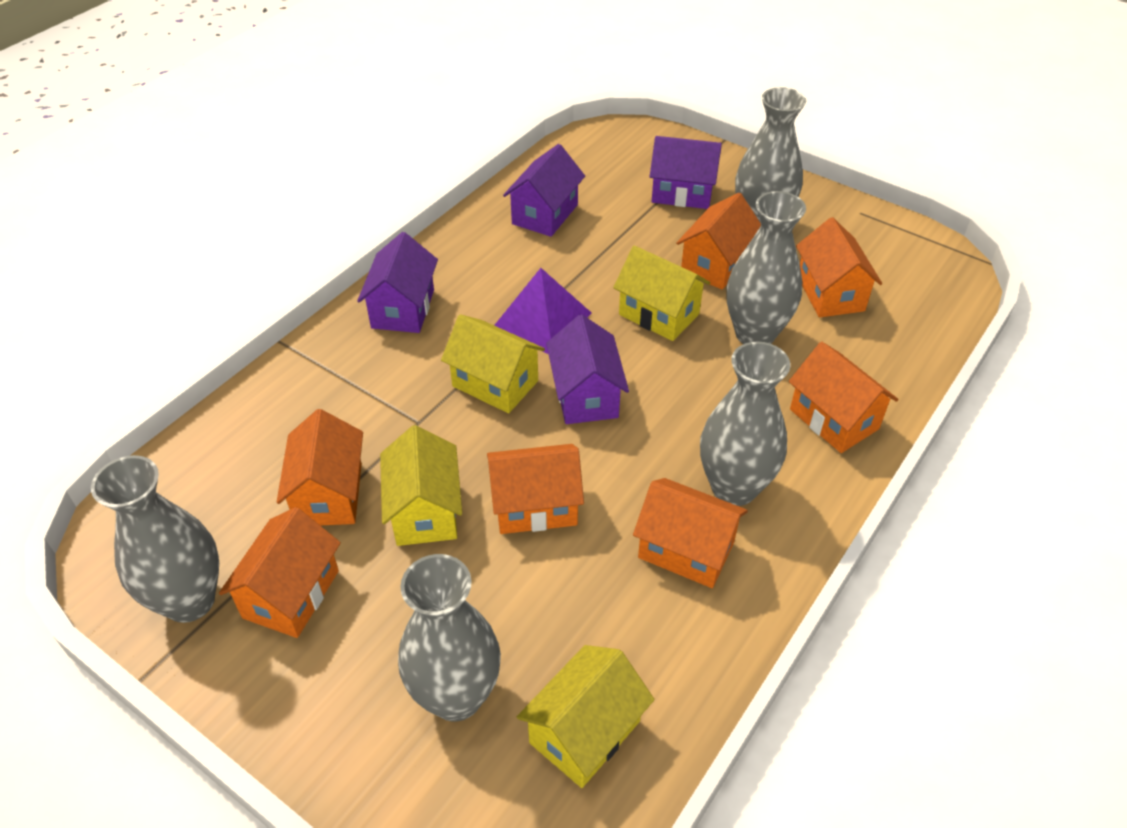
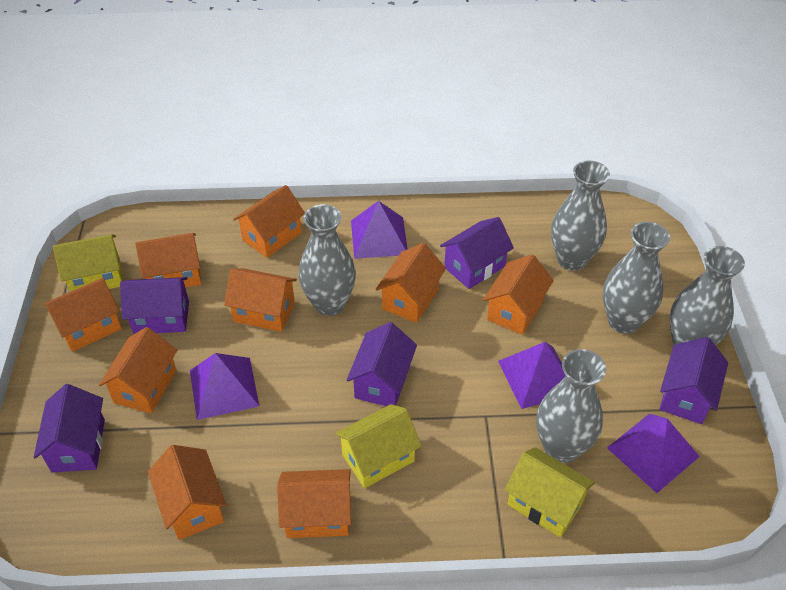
orange house: 7 -> 9
purple house: 4 -> 5
purple pyramid: 1 -> 4
yellow house: 4 -> 3

